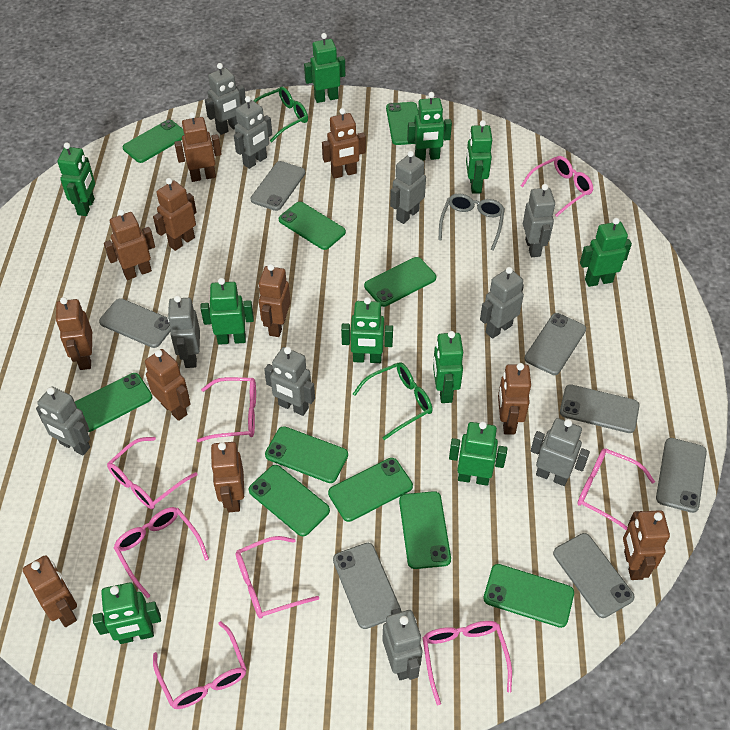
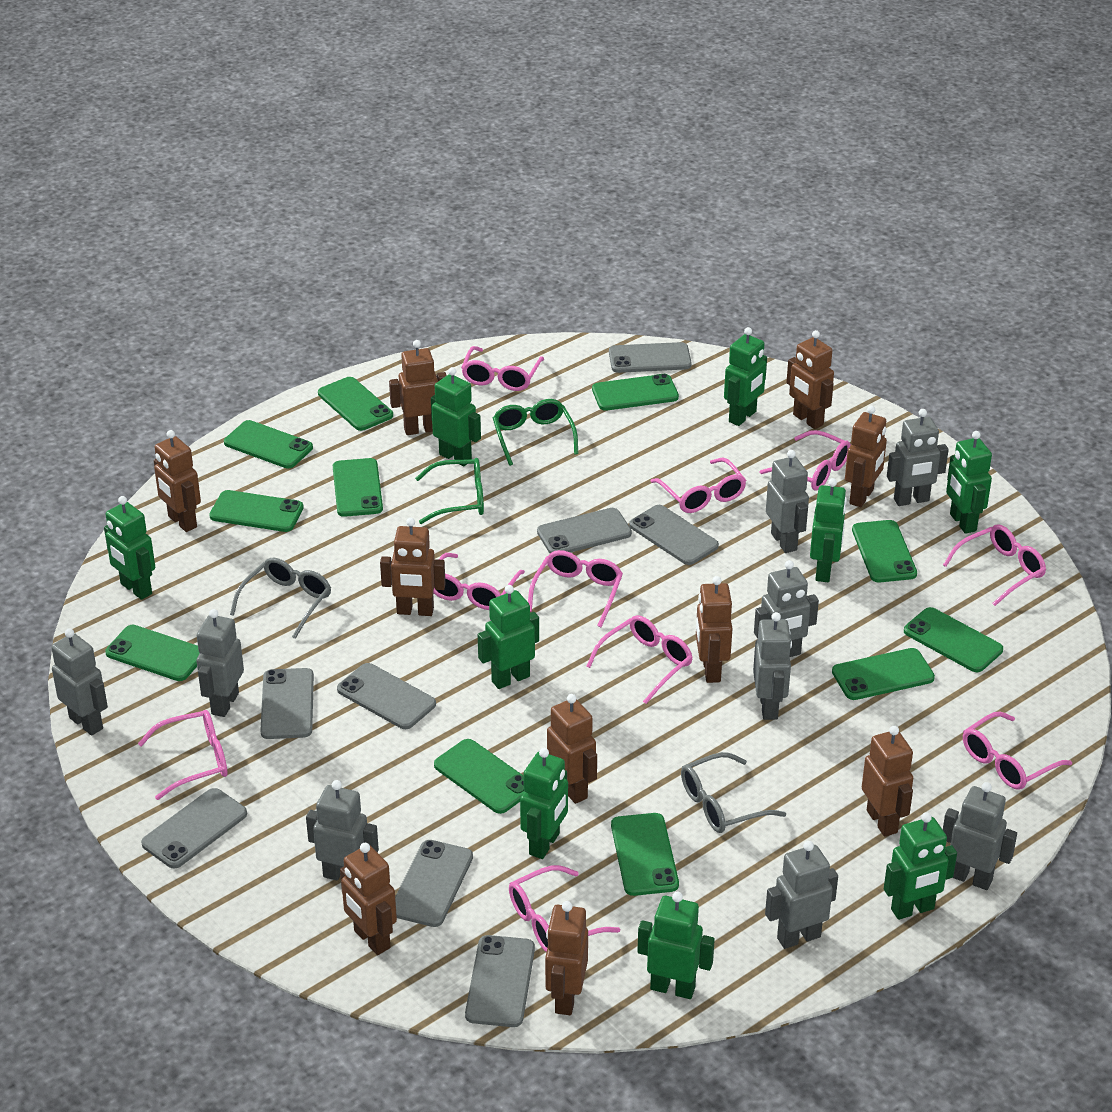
brown robot: 11 -> 10
green phone: 10 -> 11
green robot: 10 -> 9
grey glasses: 1 -> 2
grey phone: 7 -> 8
grey robot: 10 -> 9
pink glasses: 8 -> 10

